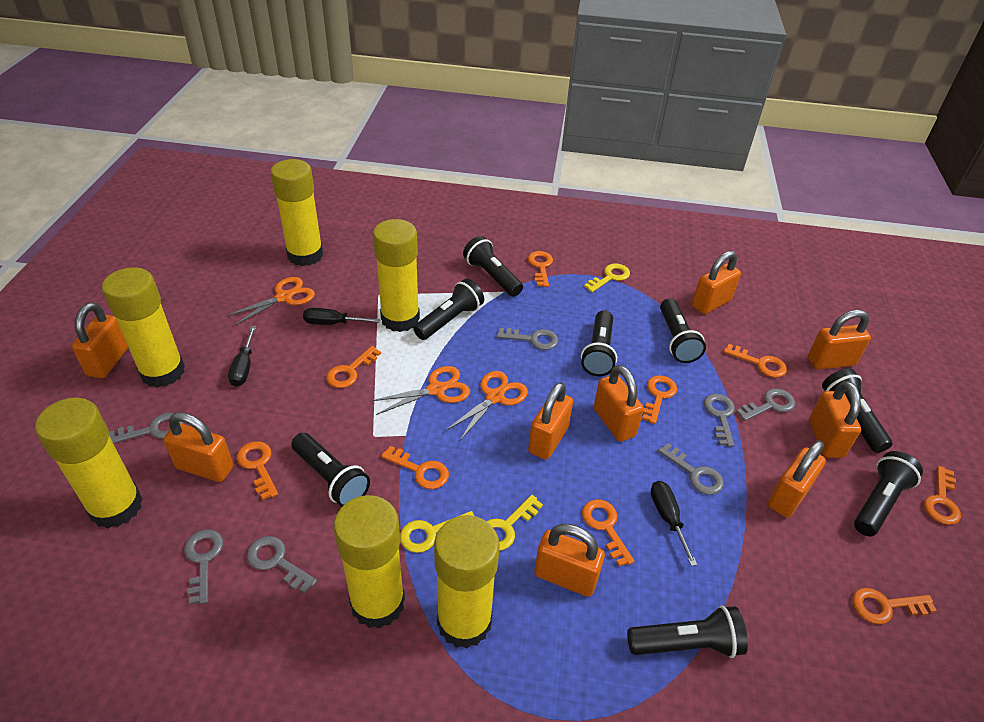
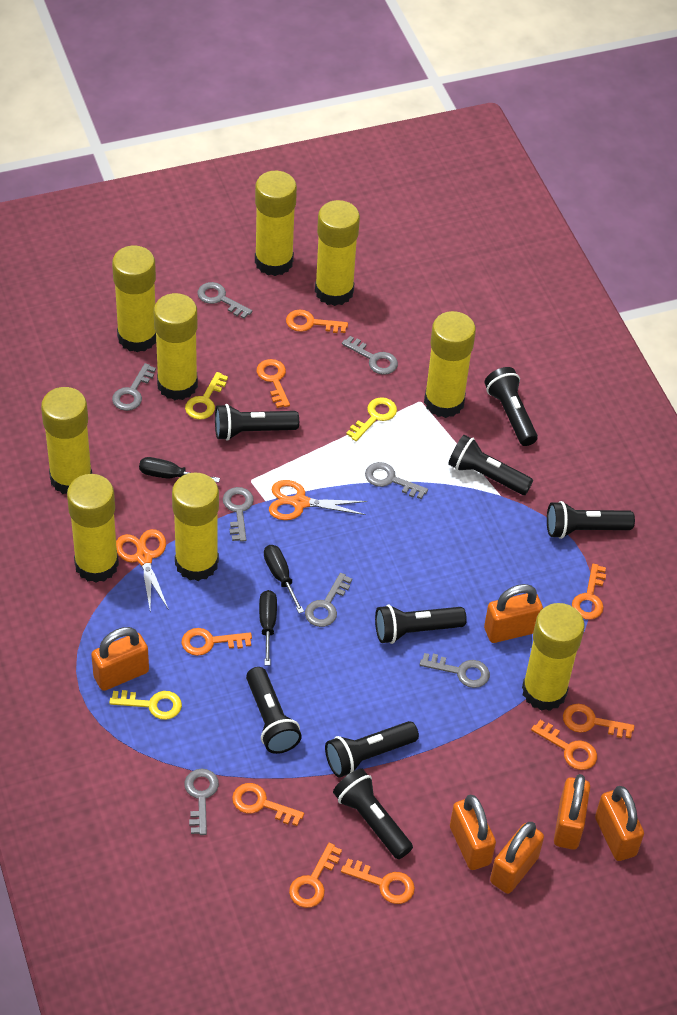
grey key: 7 -> 8
orange padlock: 9 -> 6
orange scissors: 3 -> 2
yellow glue stick: 6 -> 9

